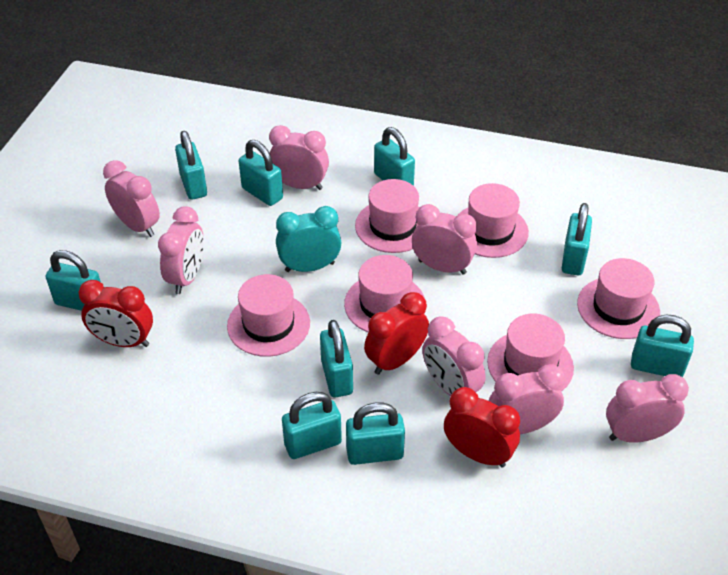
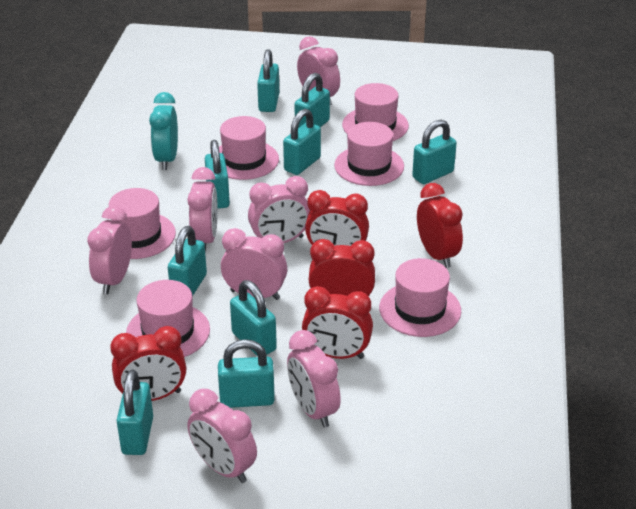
red clock: 3 -> 5

